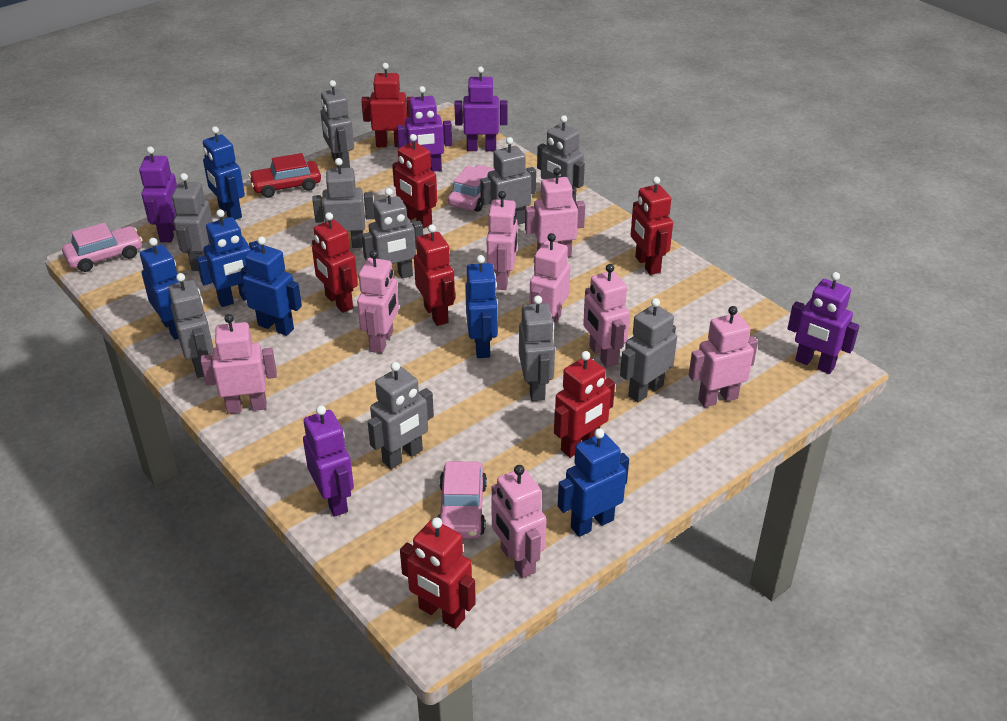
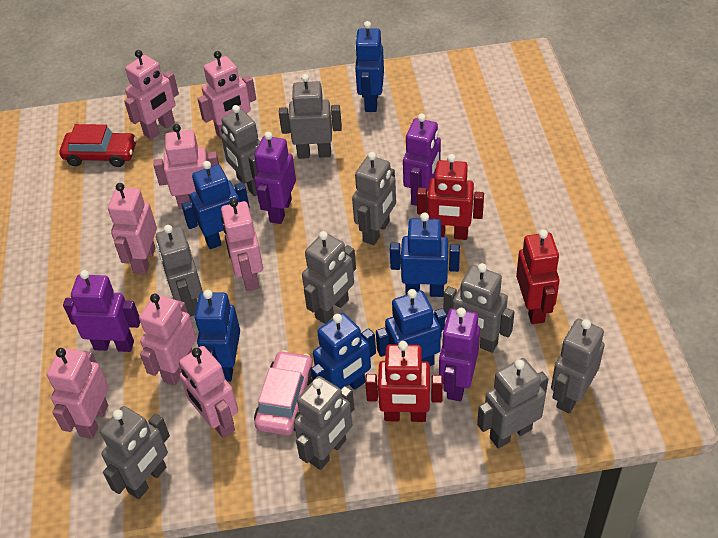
pink car: 3 -> 1
purple robot: 5 -> 4
red robot: 7 -> 3

